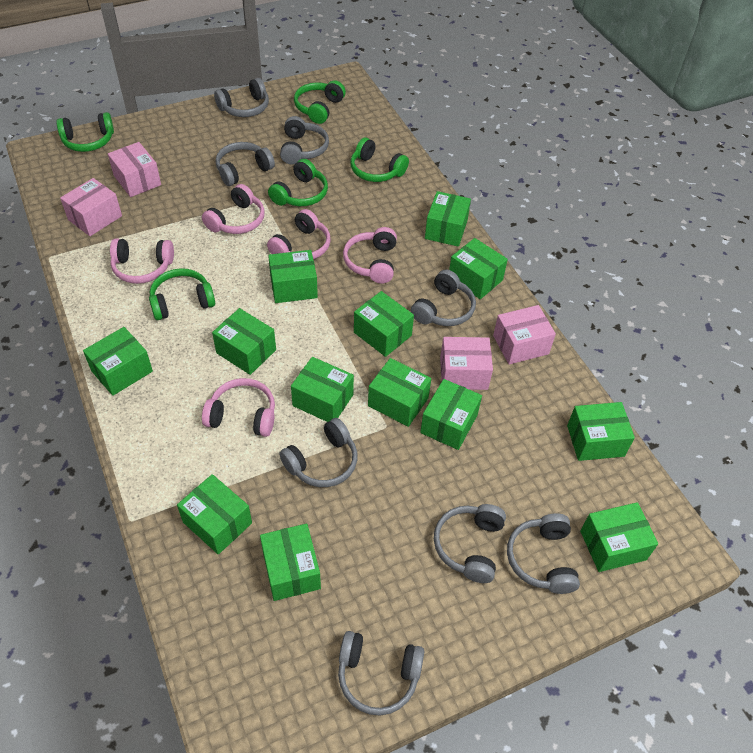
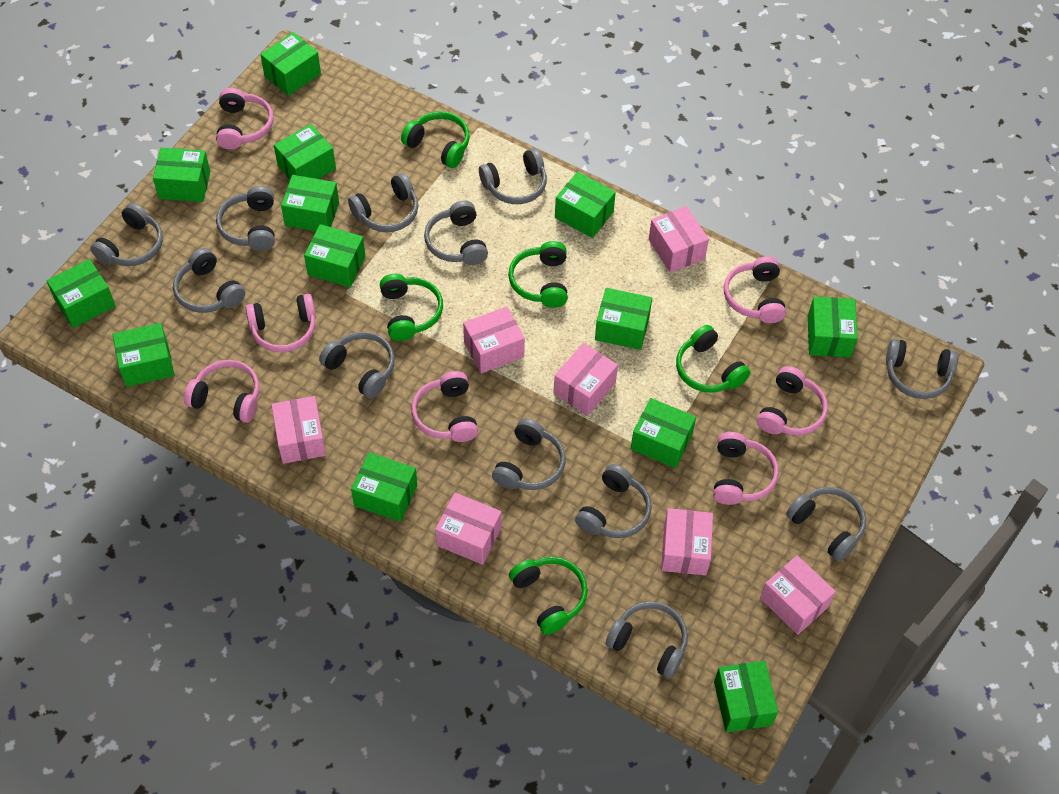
grey headphones: 8 -> 12
pink box: 4 -> 7
pink headphones: 5 -> 7

